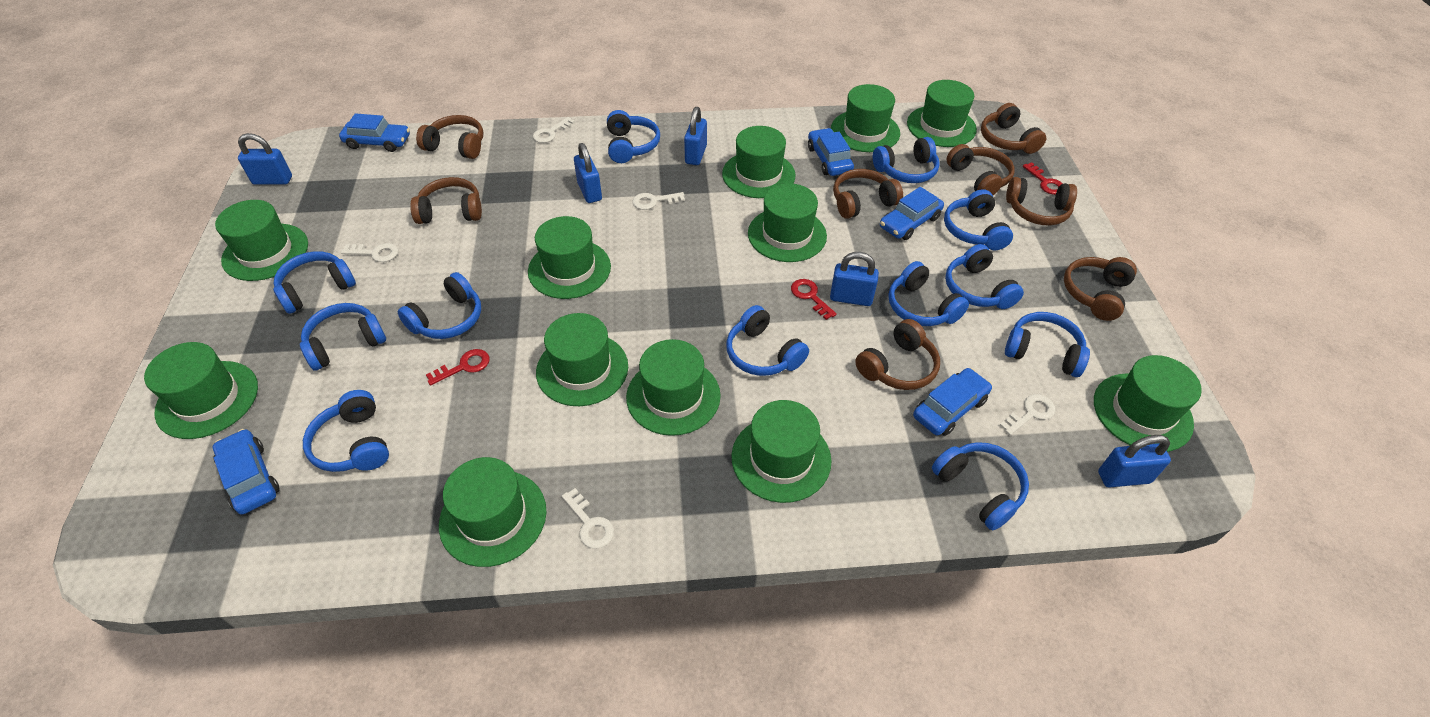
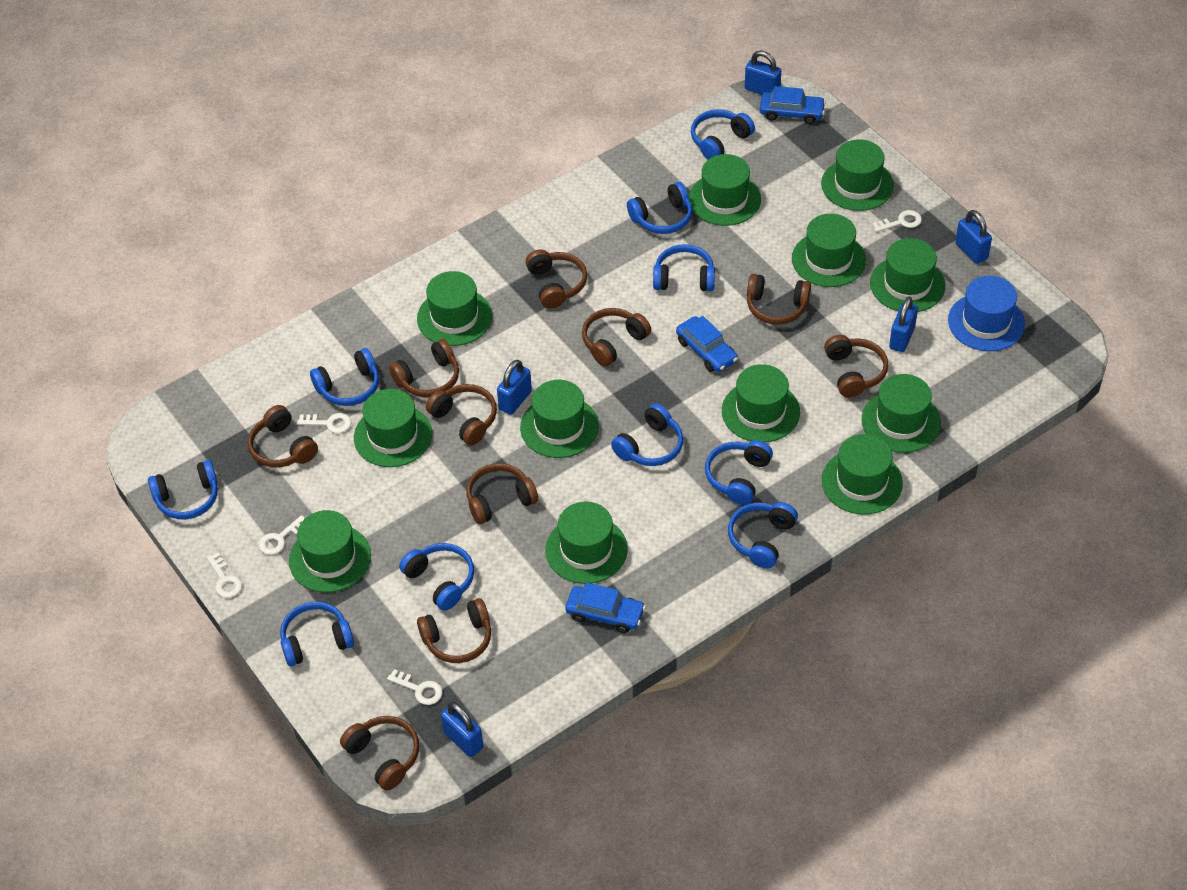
blue car: 5 -> 3
blue hat: 0 -> 1
blue headphones: 12 -> 10
brown headphones: 8 -> 10
red key: 3 -> 0

